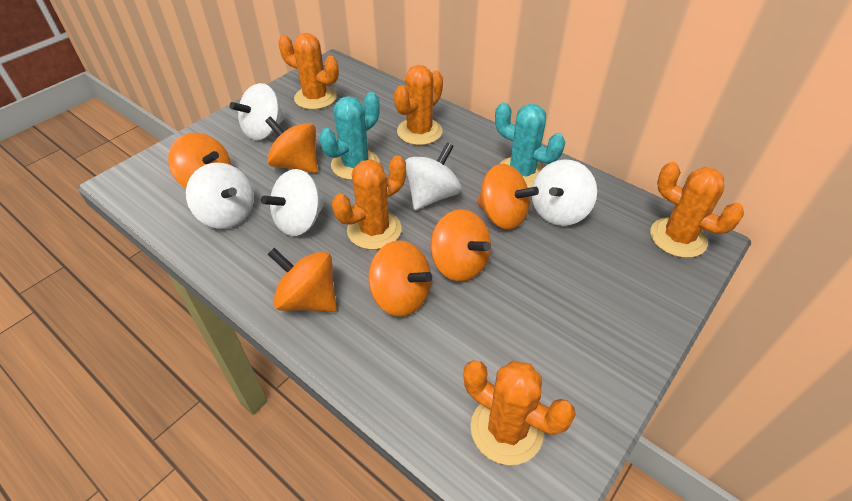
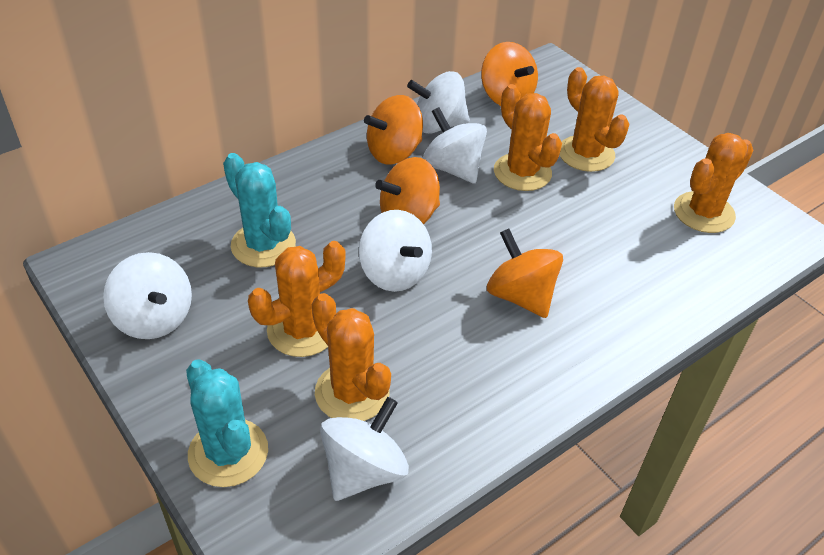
orange spinning top: 6 -> 4

